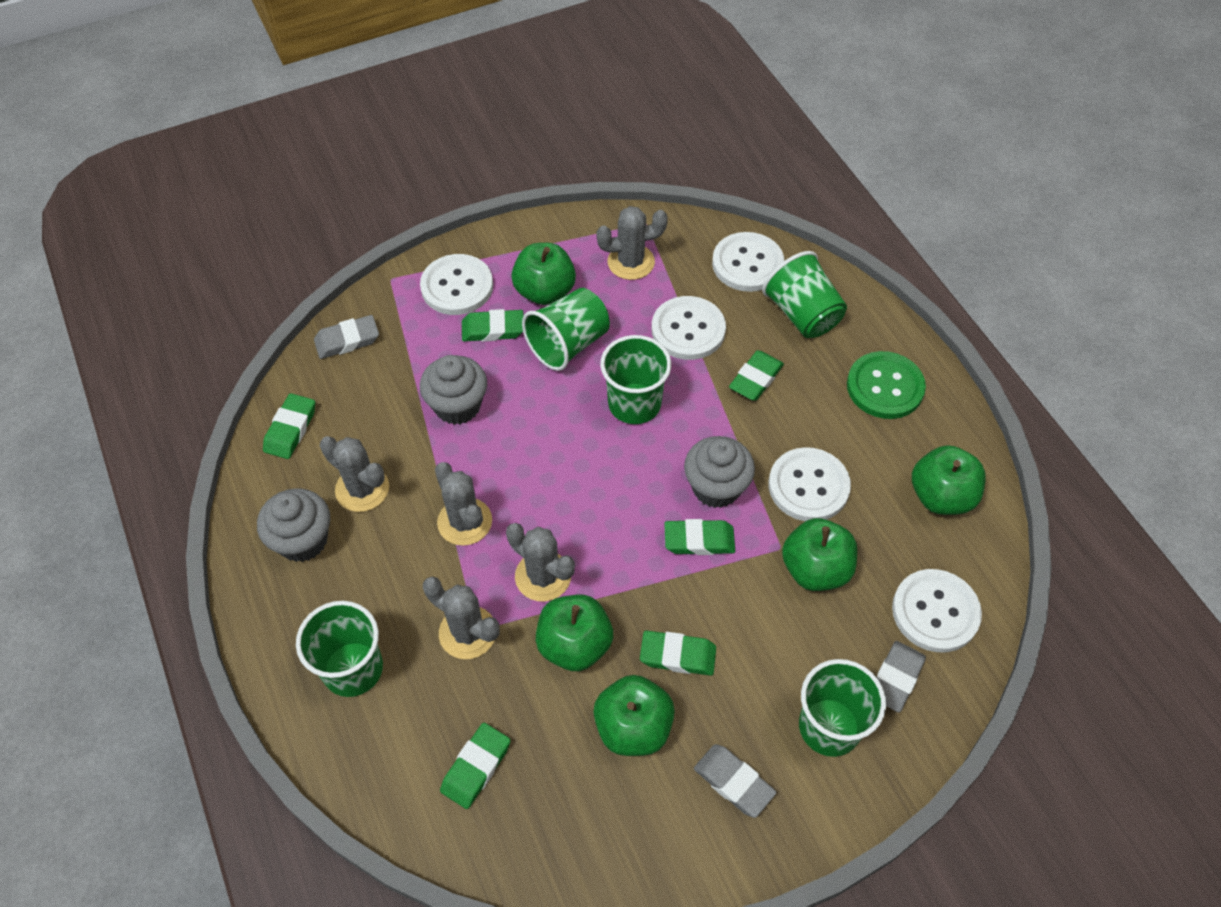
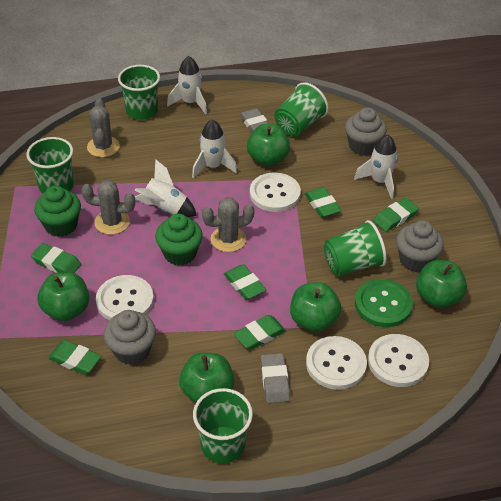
green cupcake: 0 -> 2
grey cactus: 5 -> 3
grey eraser: 3 -> 2
white button: 5 -> 4
white rocket: 0 -> 4

